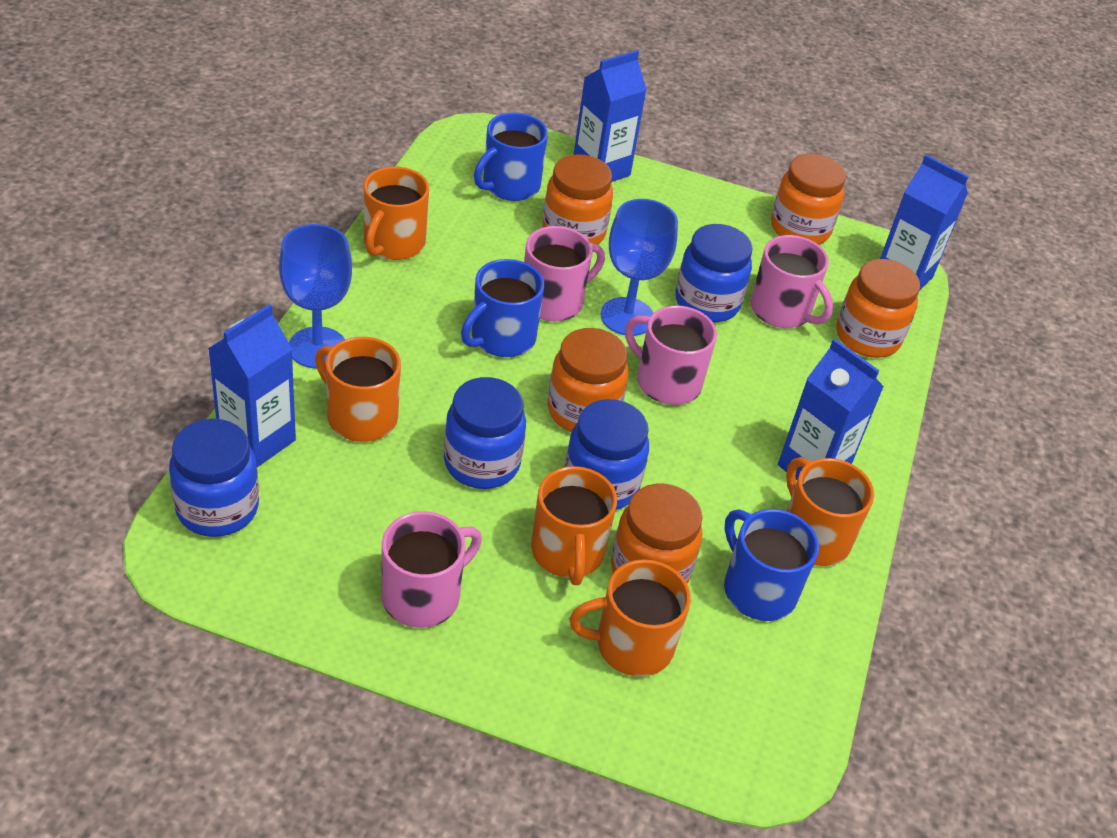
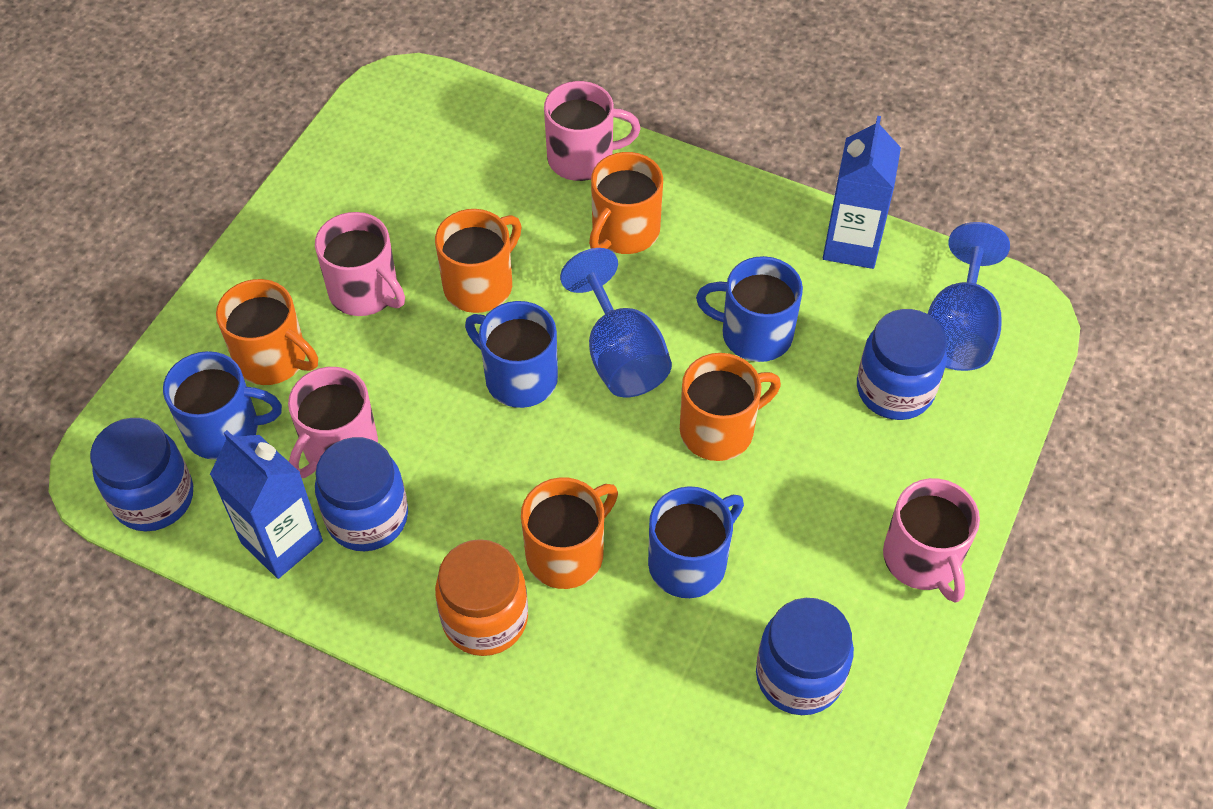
blue carton: 4 -> 2
blue mug: 3 -> 4
orange jar: 5 -> 1

